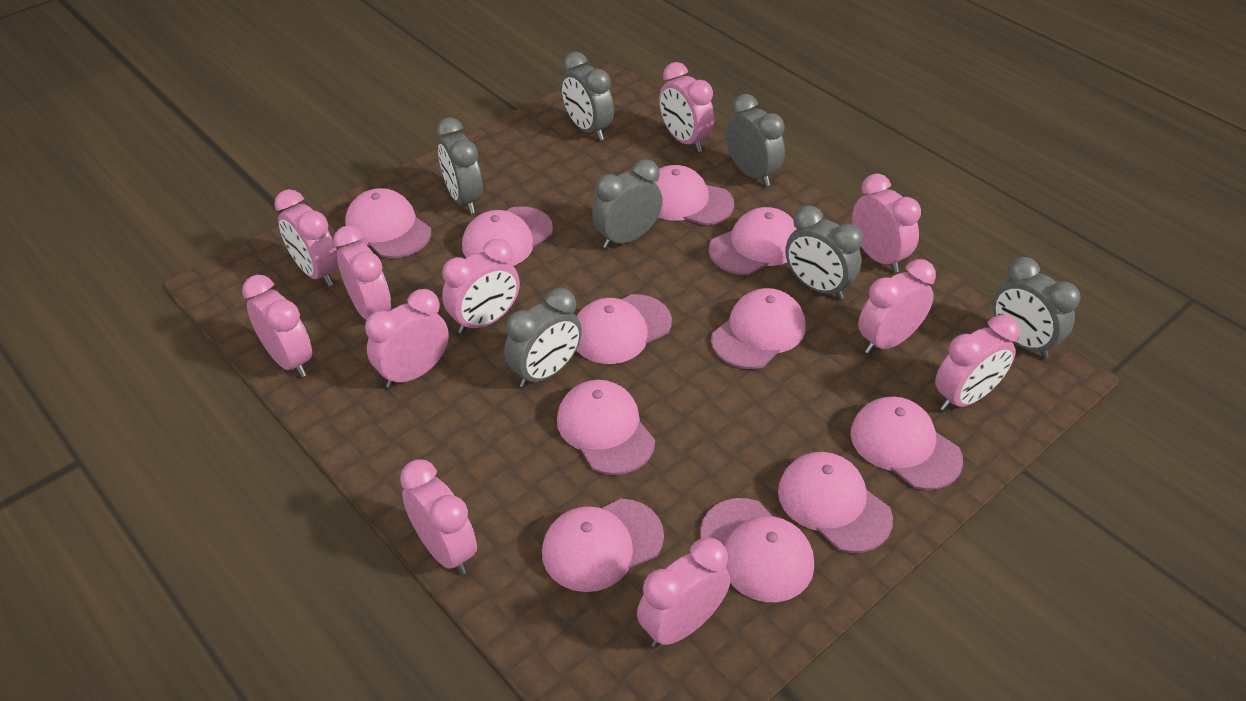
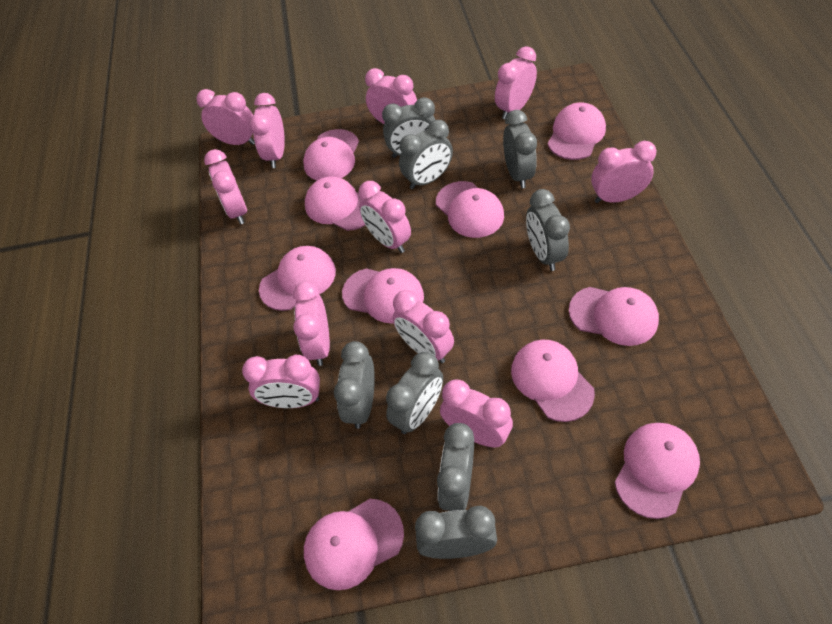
grey clock: 7 -> 8
pink cap: 11 -> 10

